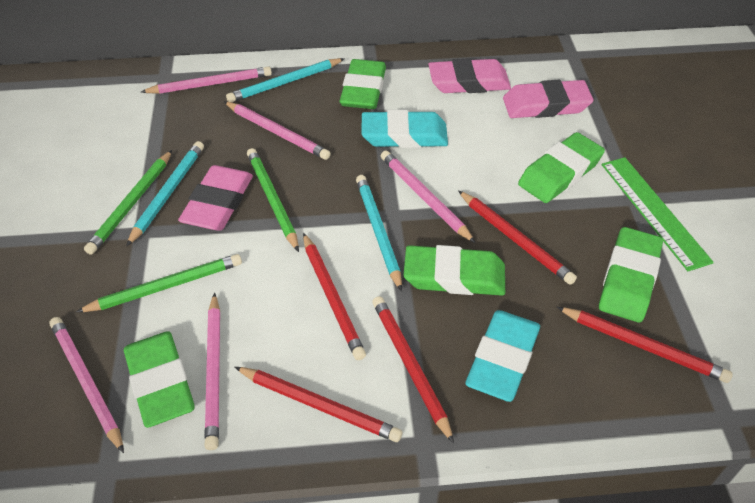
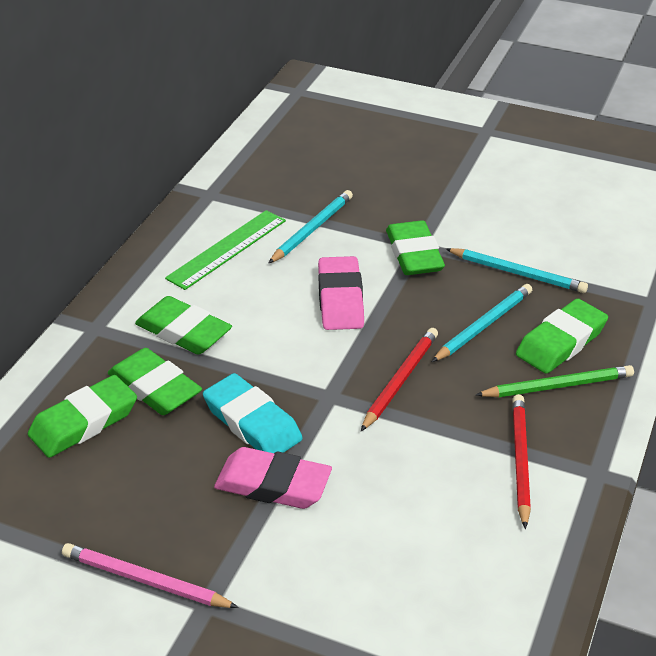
green pencil: 3 -> 1
pink eraser: 3 -> 2
pink pencil: 5 -> 1
red pencil: 5 -> 2
turquoise eraser: 2 -> 1

